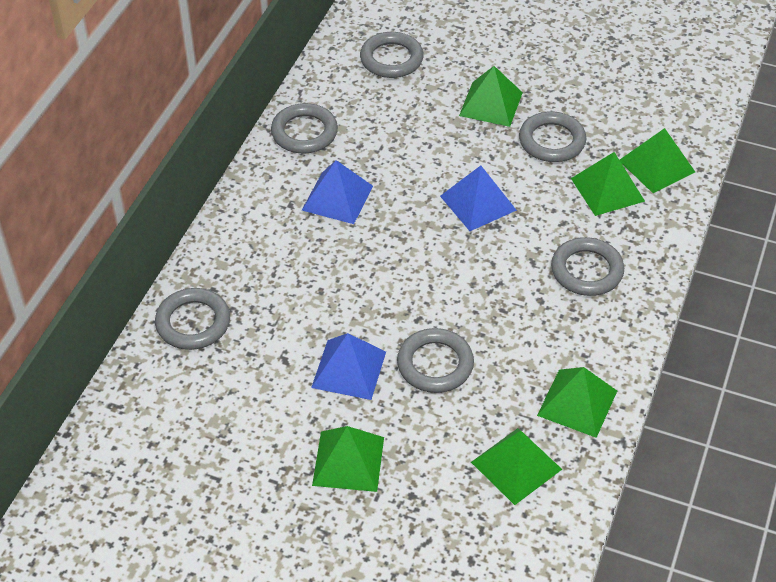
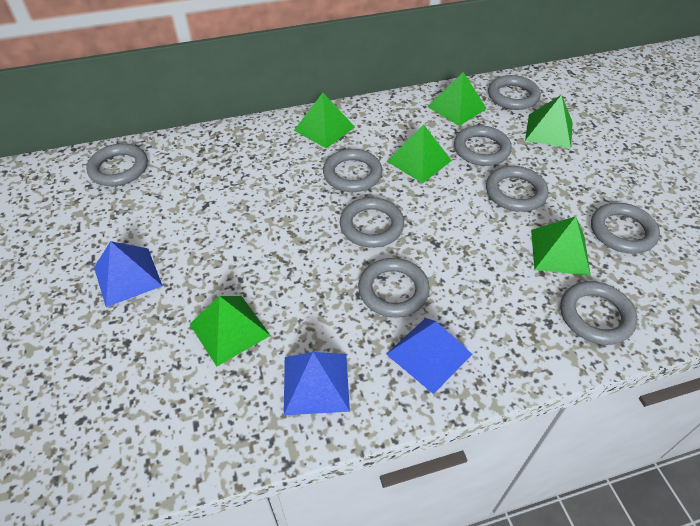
grey ring: 6 -> 9

